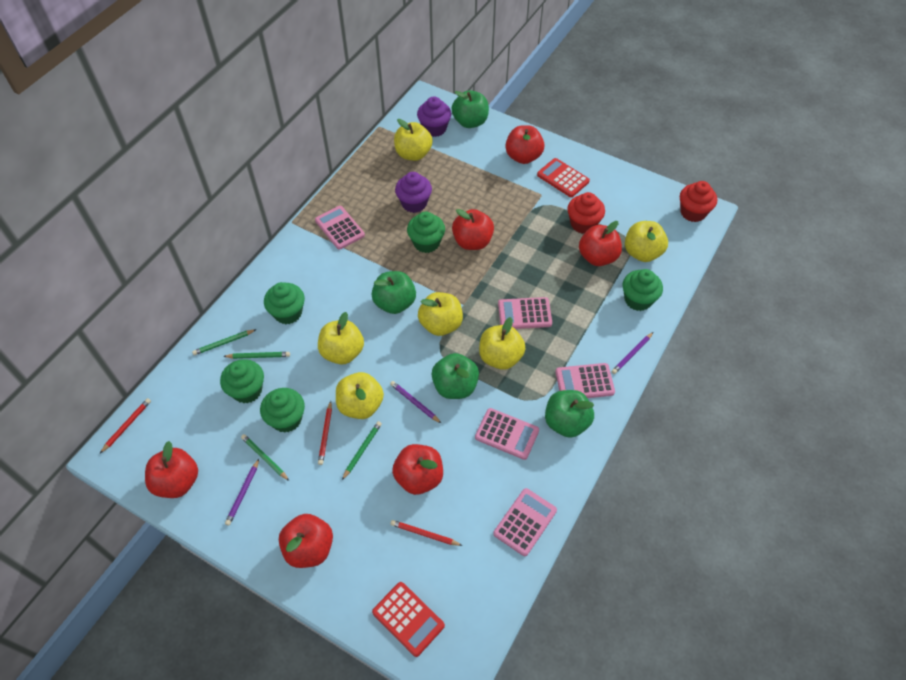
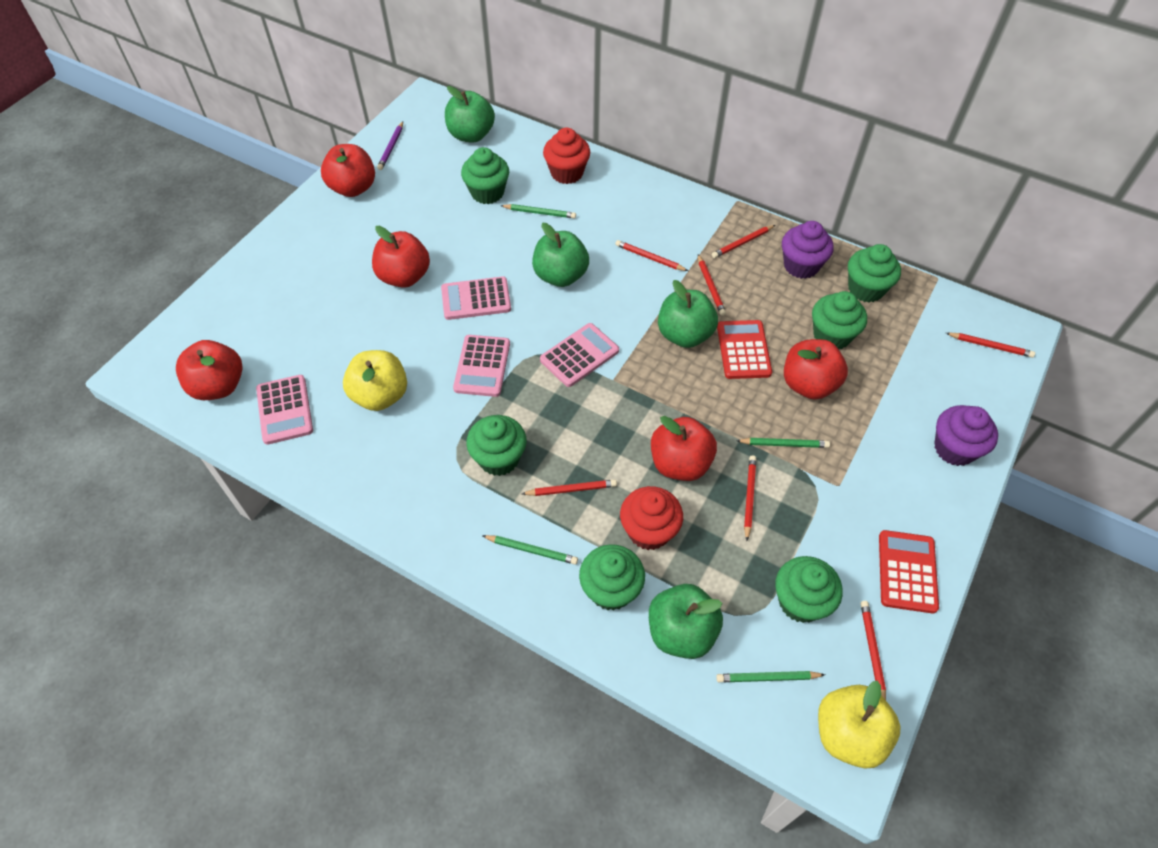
green cupcake: 5 -> 6
pink calculator: 5 -> 4
purple pencil: 3 -> 1
red apple: 6 -> 5
red pencil: 3 -> 7
yellow apple: 6 -> 2

